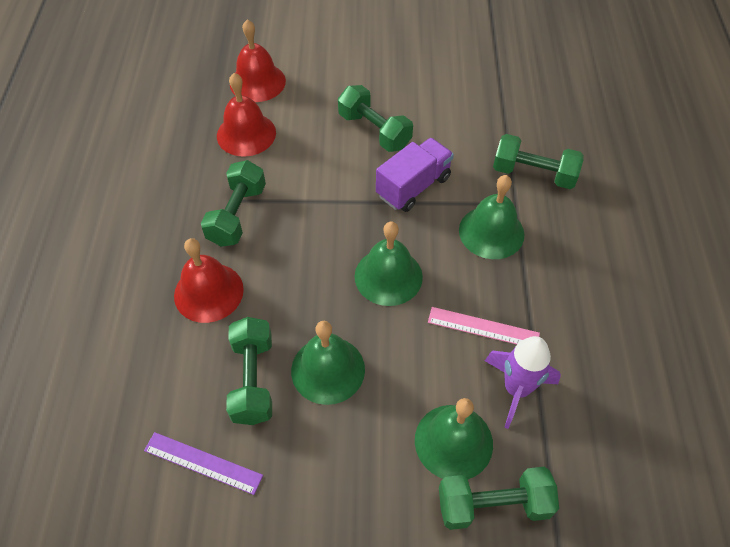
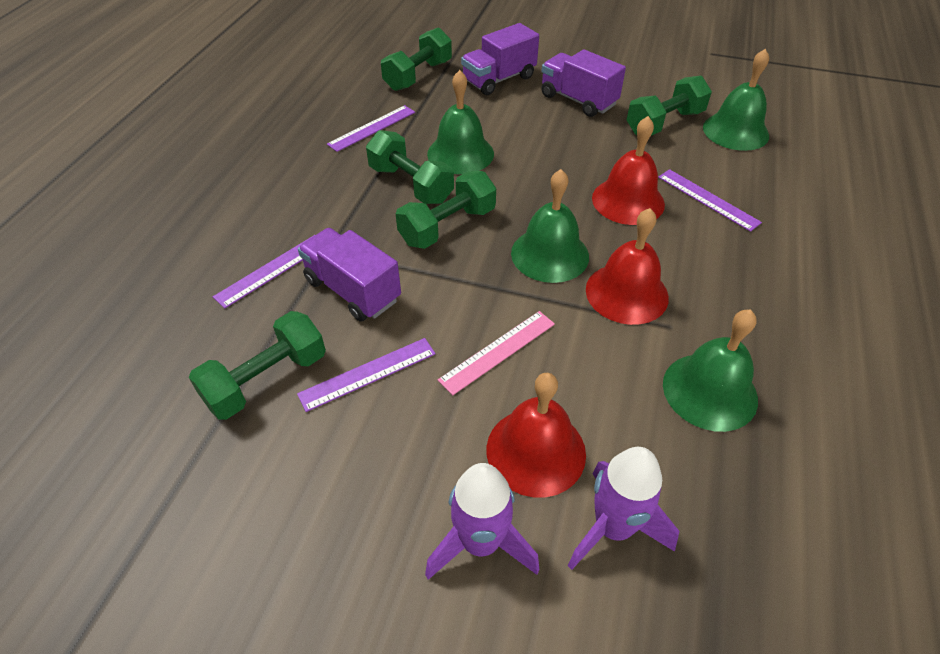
purple rocket: 1 -> 2
purple ruler: 1 -> 4
purple truck: 1 -> 3

